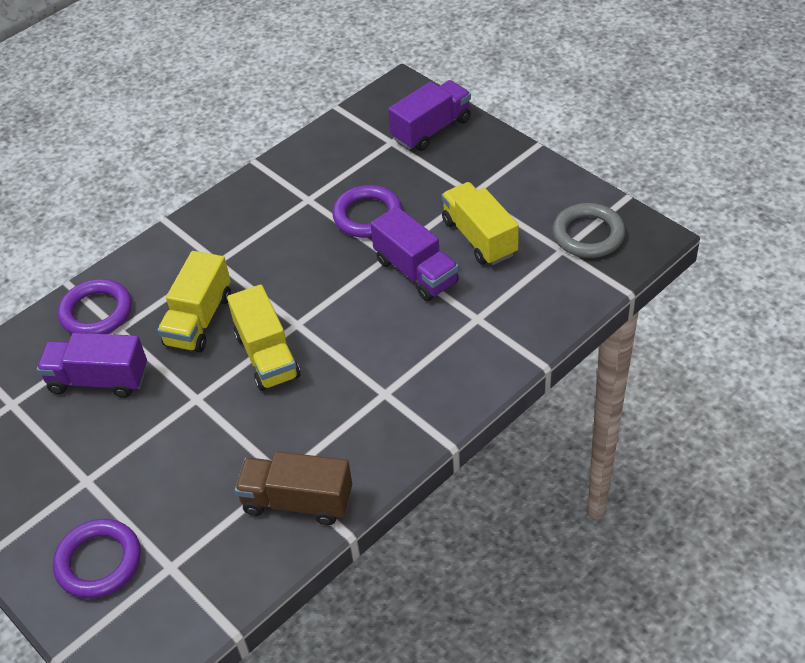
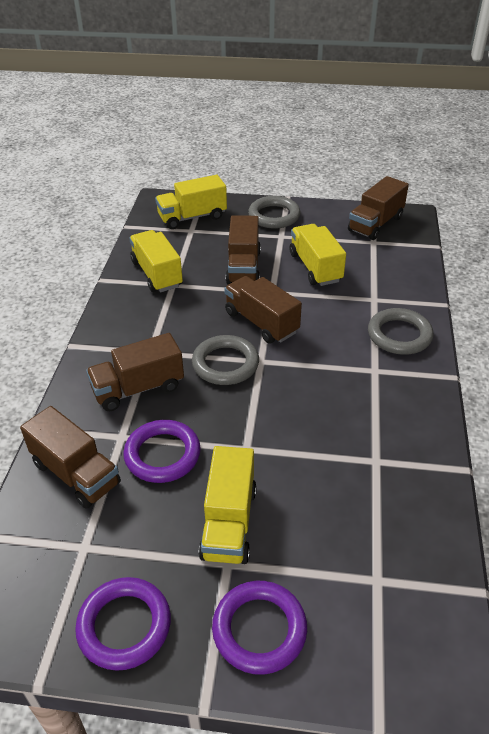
brown truck: 1 -> 5
grey ring: 1 -> 3
purple truck: 3 -> 0
yellow truck: 3 -> 4

